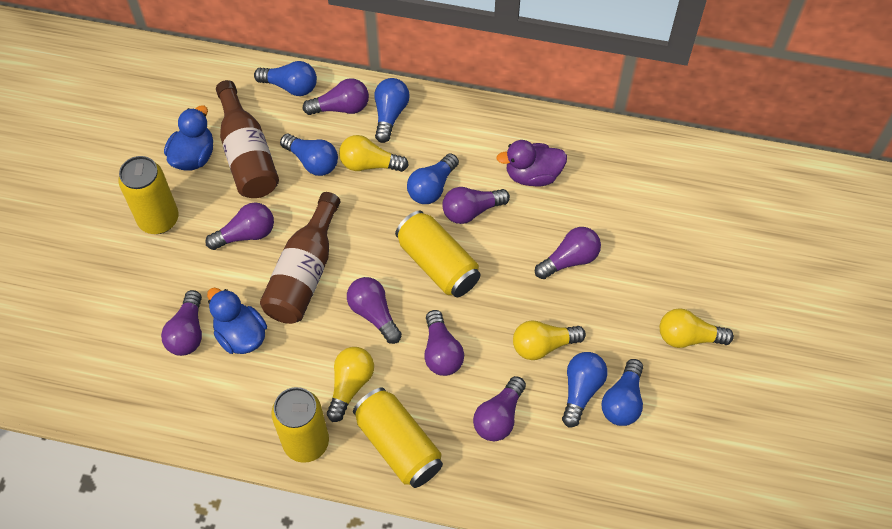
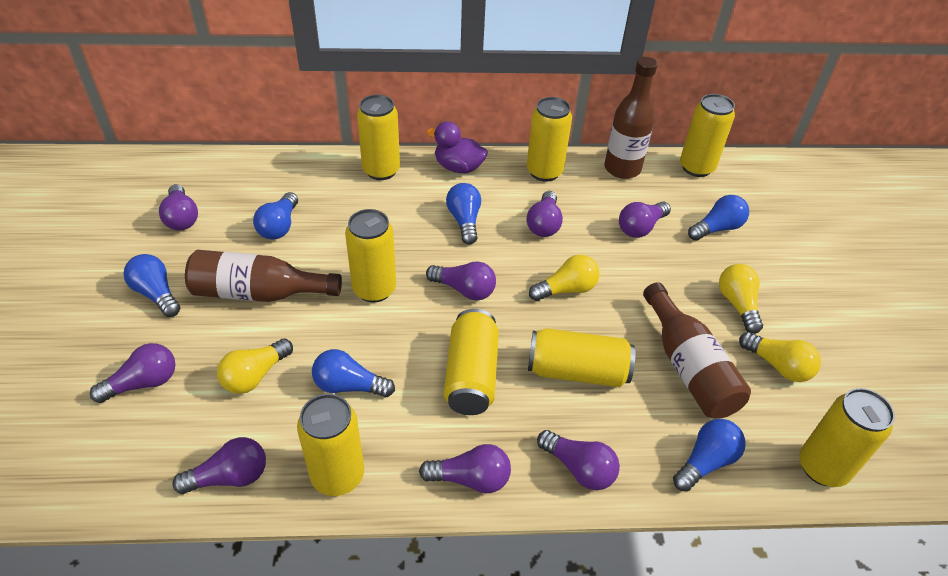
blue duck: 2 -> 0
brown bottle: 2 -> 3
yellow can: 4 -> 8

